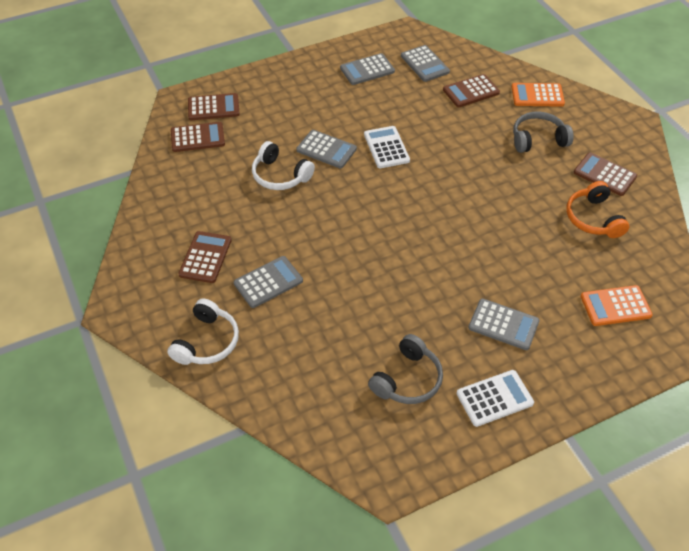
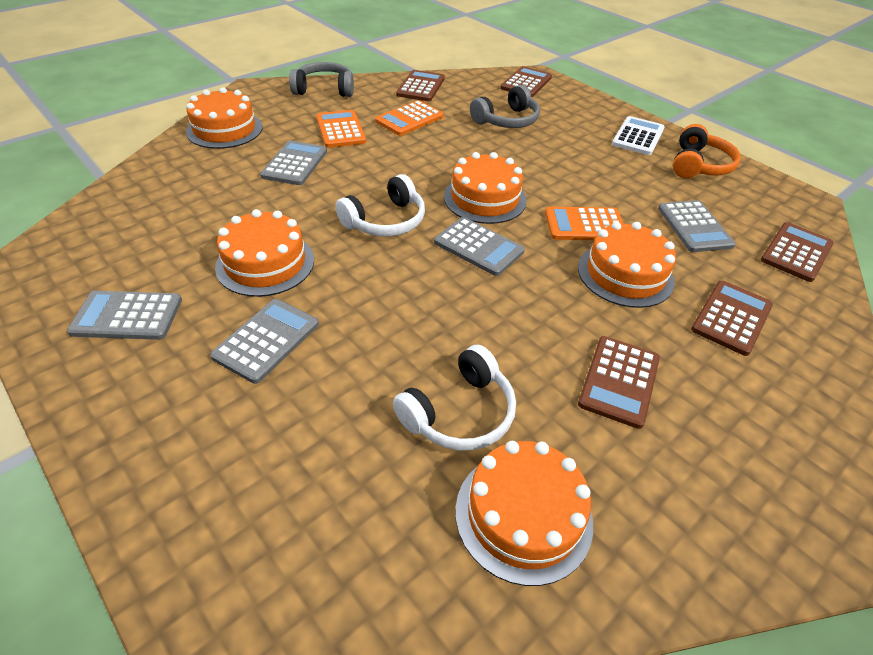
orange cake: 0 -> 5
orange calculator: 2 -> 3
white calculator: 2 -> 1

